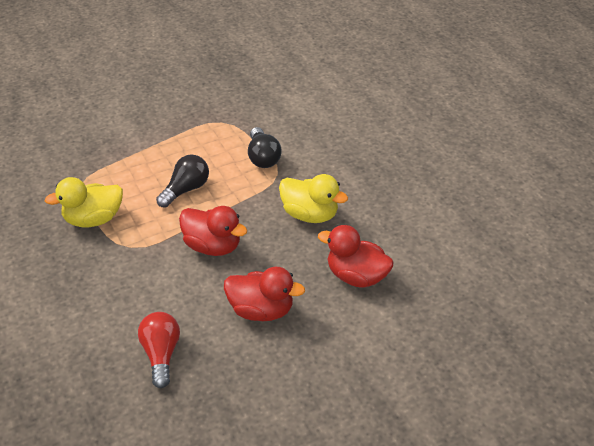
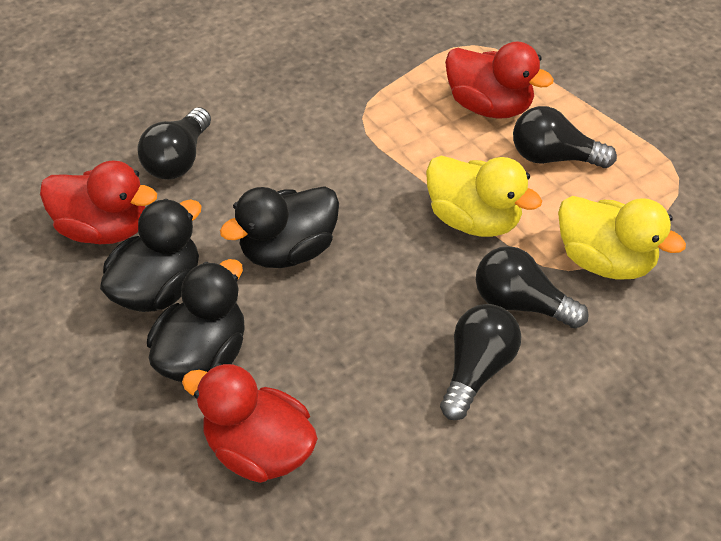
black duck: 0 -> 3
black light bulb: 2 -> 4
red light bulb: 1 -> 0

